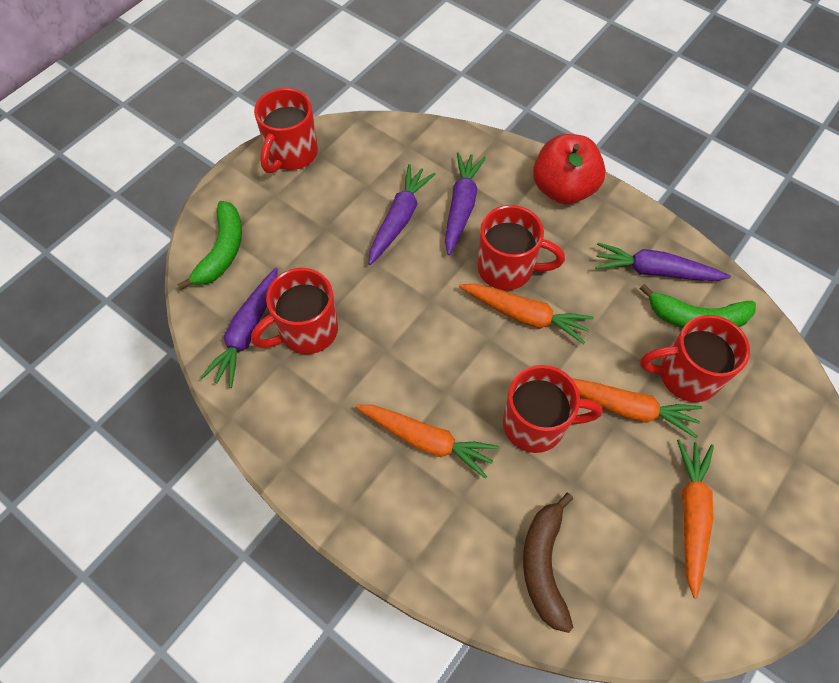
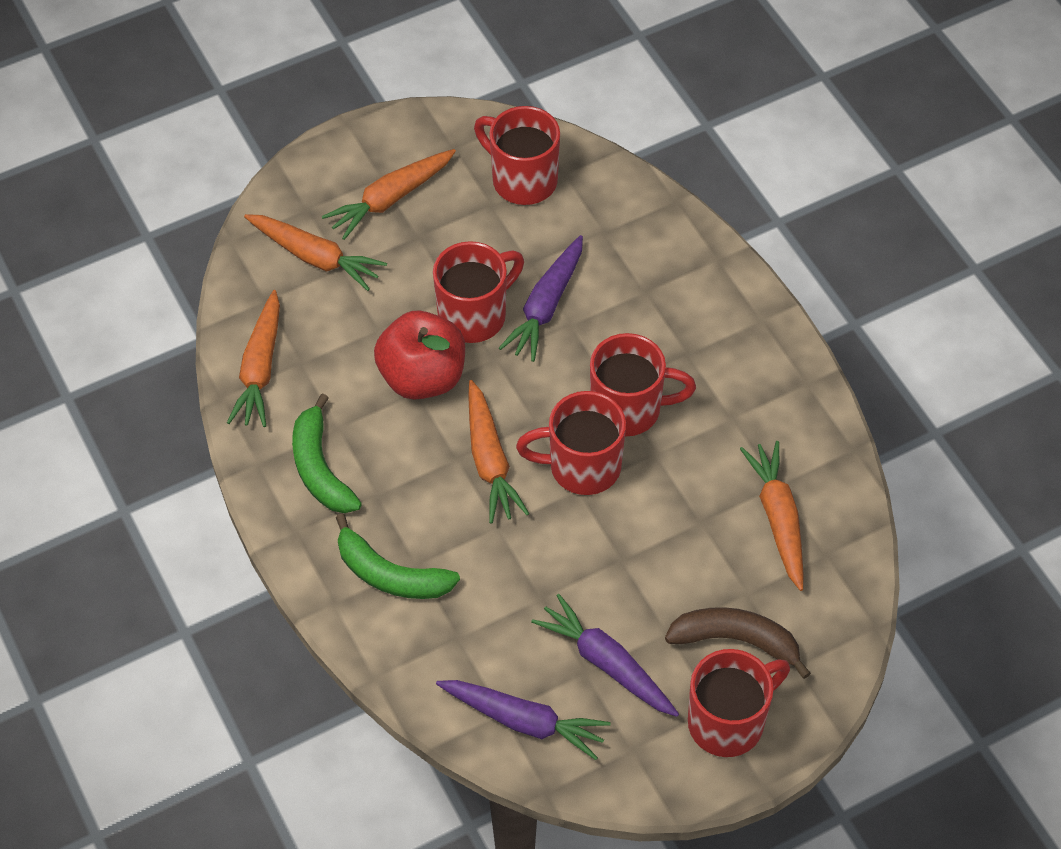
orange carrot: 4 -> 5
purple carrot: 4 -> 3

